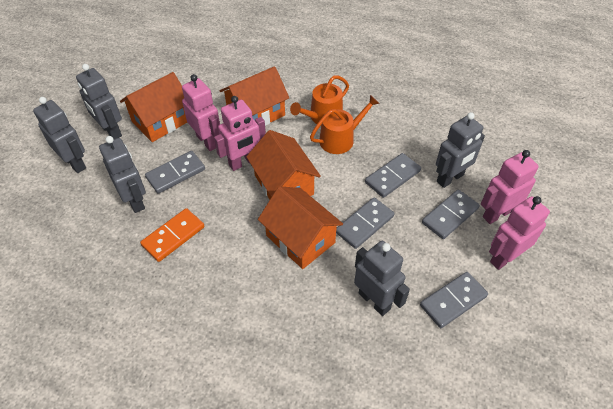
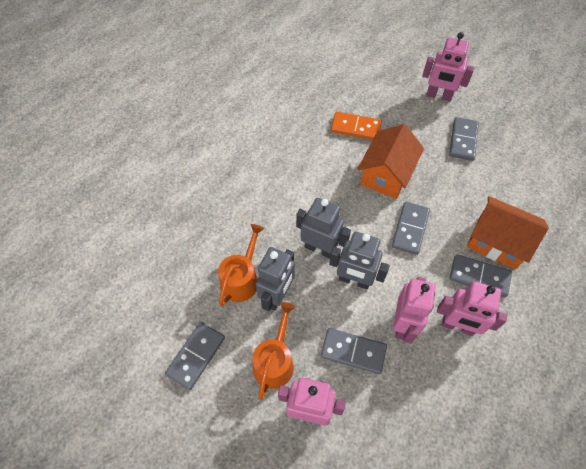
grey robot: 5 -> 3
orange house: 4 -> 2

